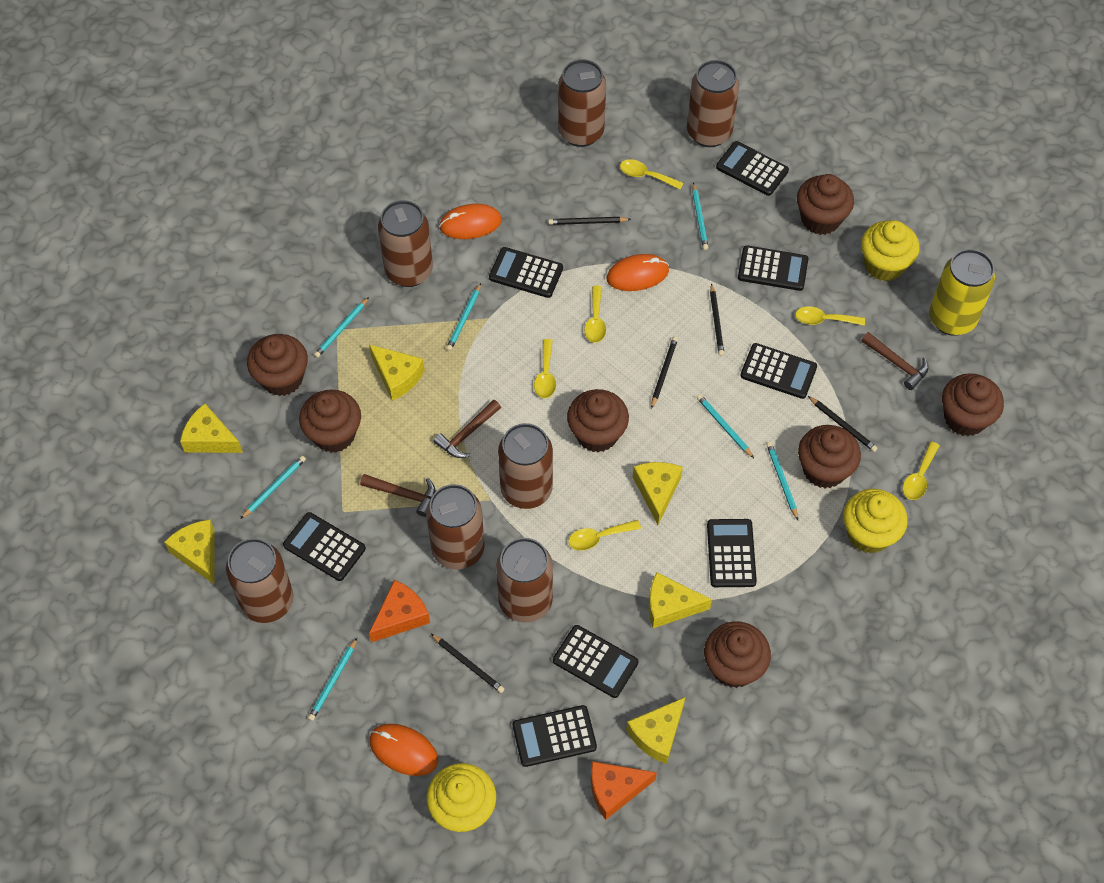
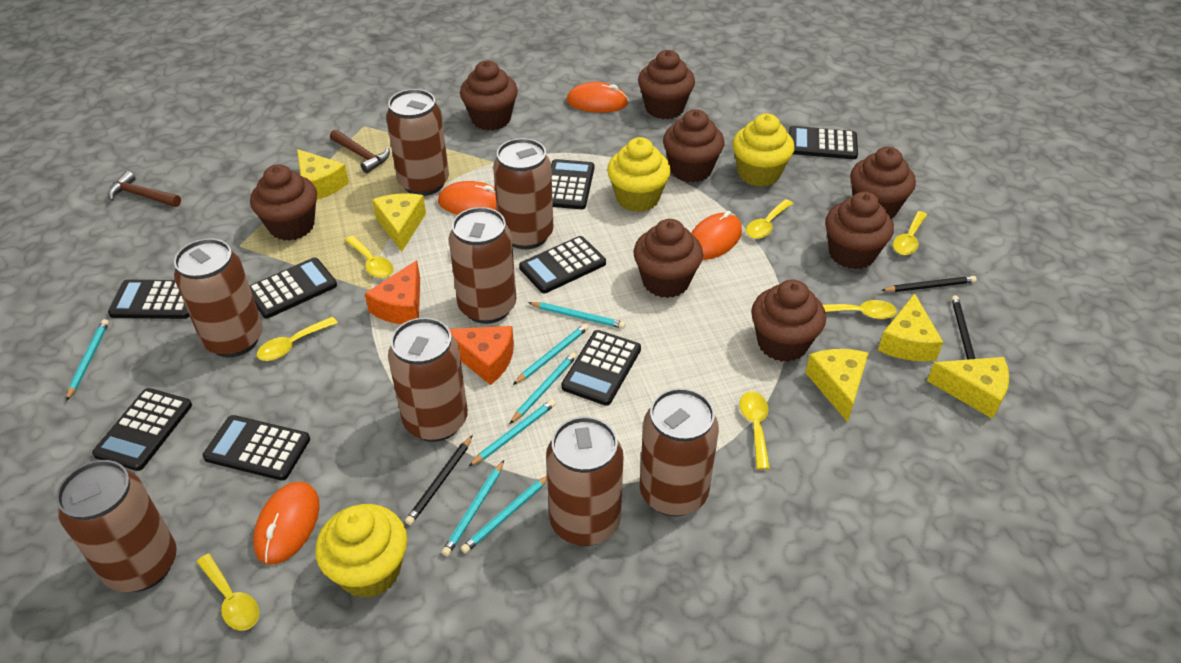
black pencil: 5 -> 3
brown can: 7 -> 8
brown cupcake: 7 -> 8
brown hammer: 3 -> 2
orange mouse: 3 -> 4
yellow can: 1 -> 0
yellow cheese: 6 -> 5
yellow spoon: 6 -> 7

